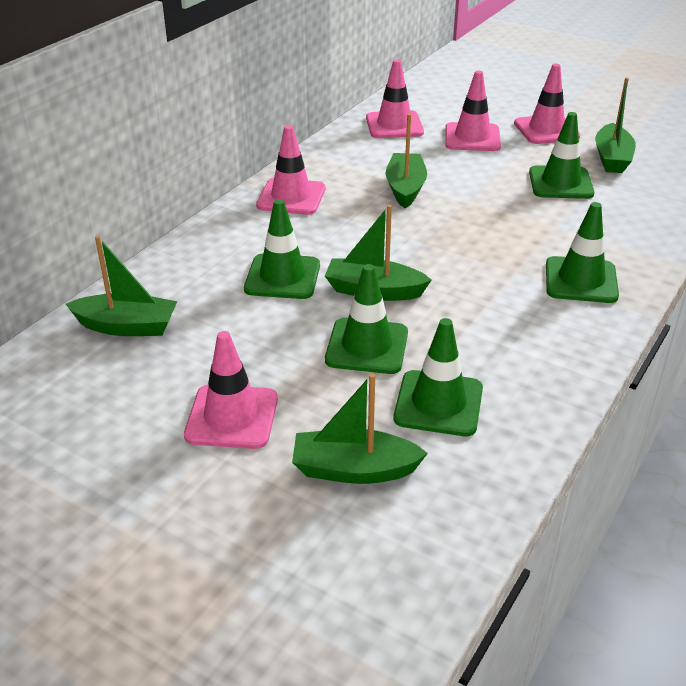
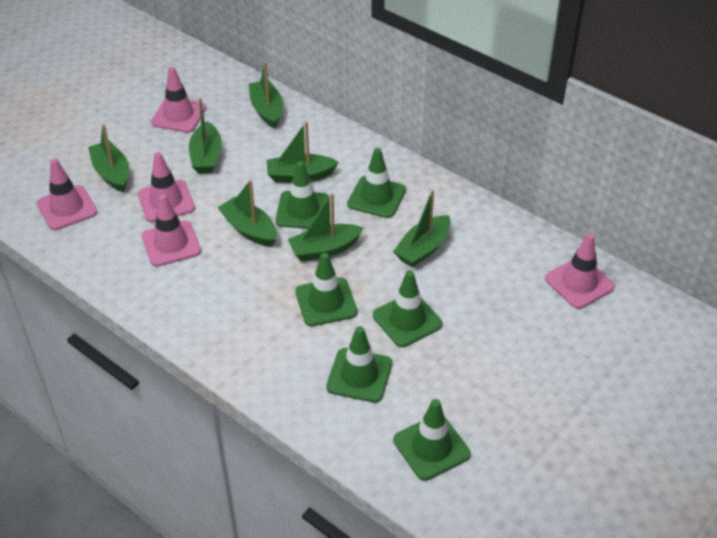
green boat: 5 -> 7
green traffic cone: 5 -> 6

